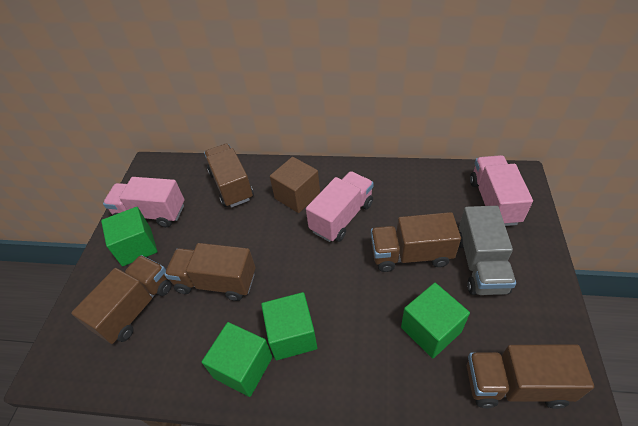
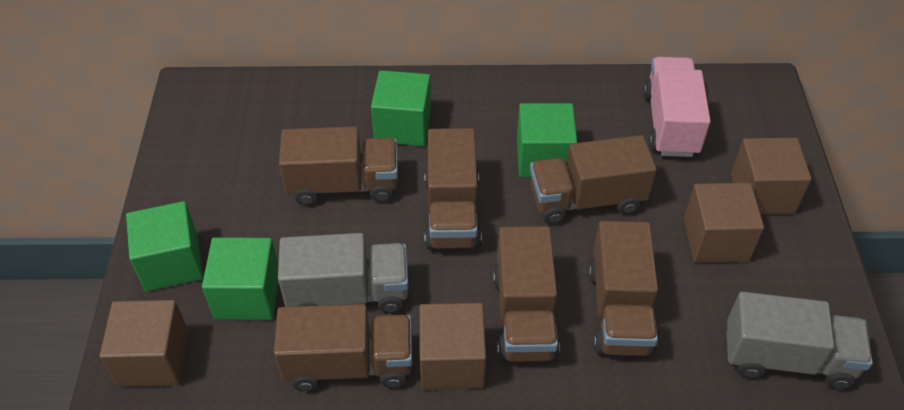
brown cube: 1 -> 4
brown truck: 5 -> 6
grey truck: 1 -> 2
pink truck: 3 -> 1

